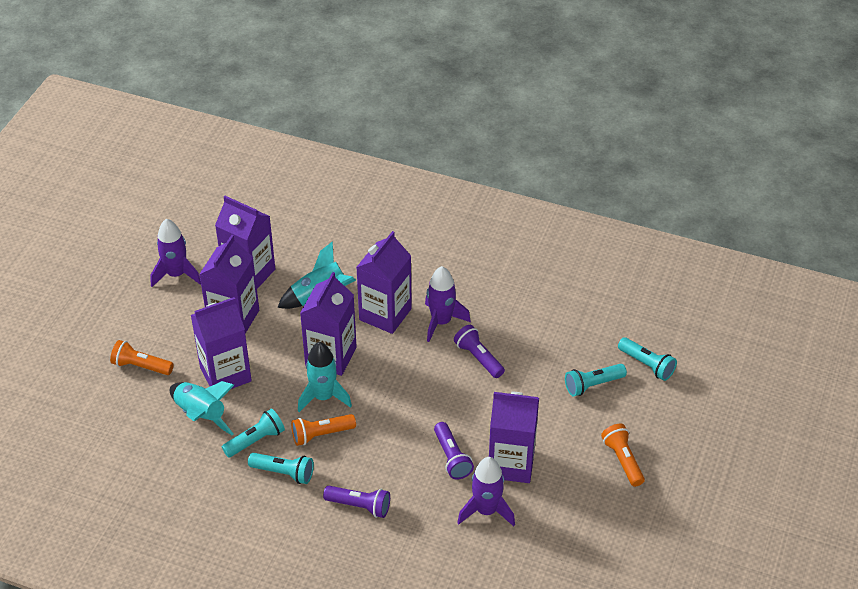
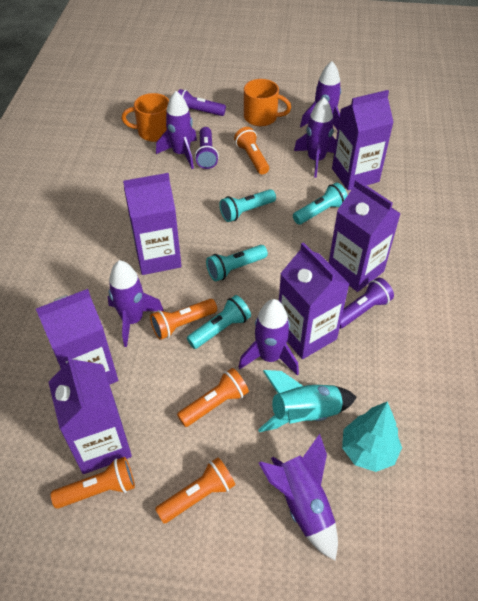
orange flashlight: 3 -> 5
orange mug: 0 -> 2
purple rocket: 3 -> 6
turquoise rocket: 3 -> 1
turquoise tree: 0 -> 1

